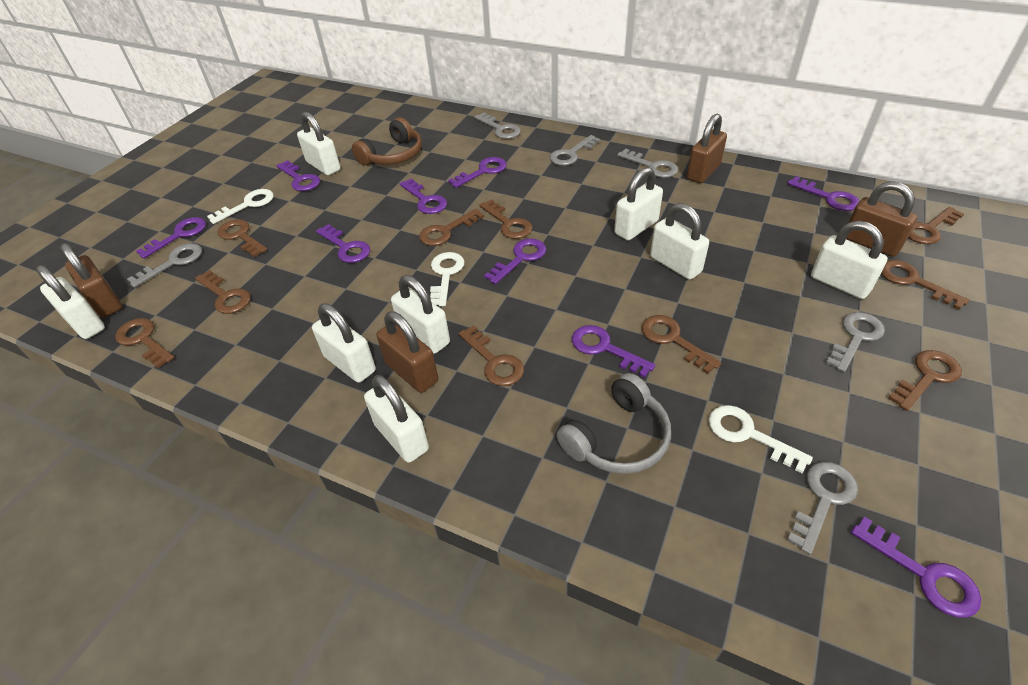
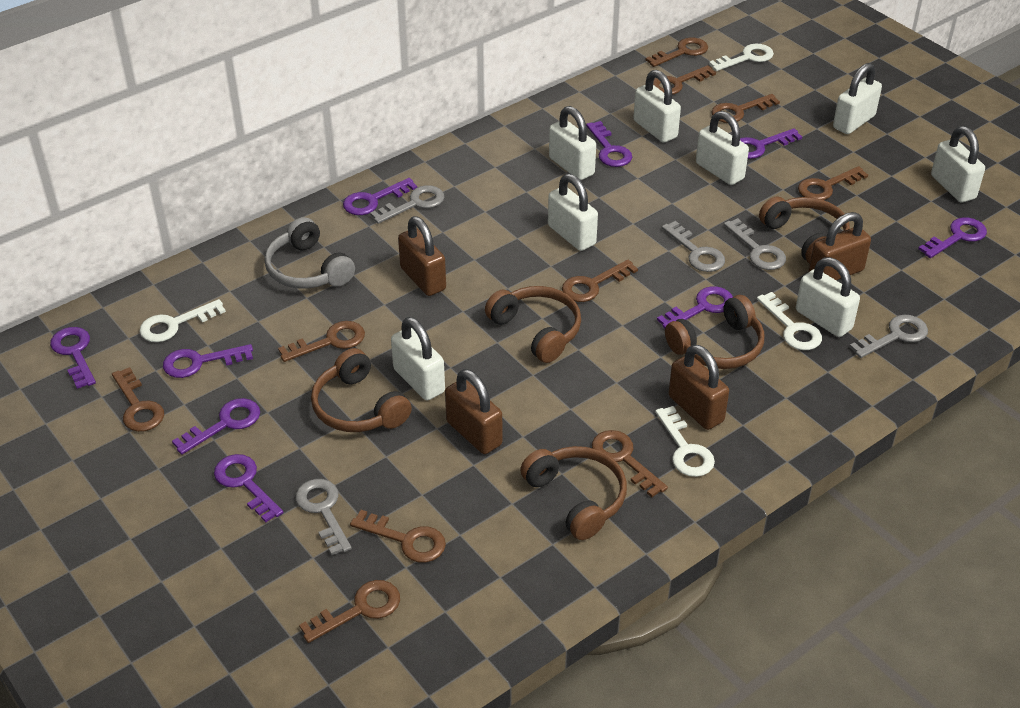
brown headphones: 1 -> 5
grey key: 6 -> 5
white key: 3 -> 4

